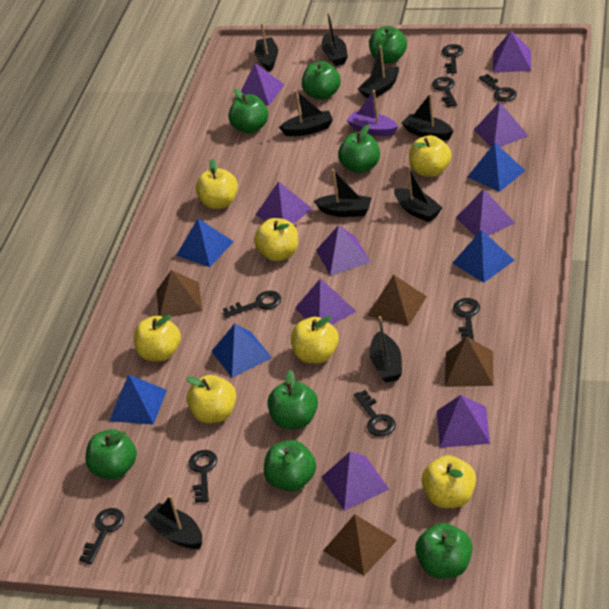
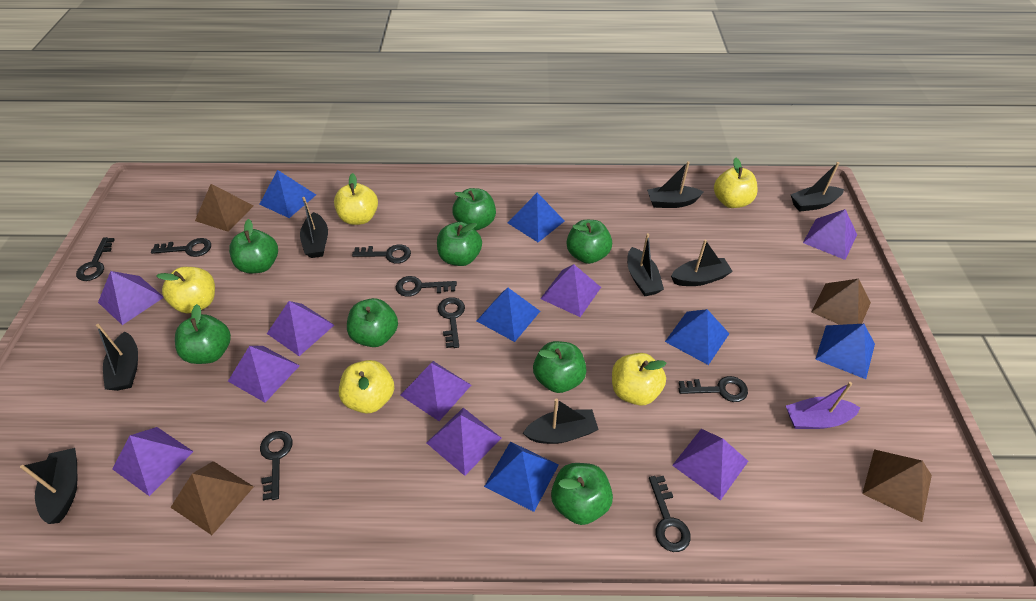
black boat: 9 -> 8
blue pyramid: 5 -> 6
yellow apple: 7 -> 5

